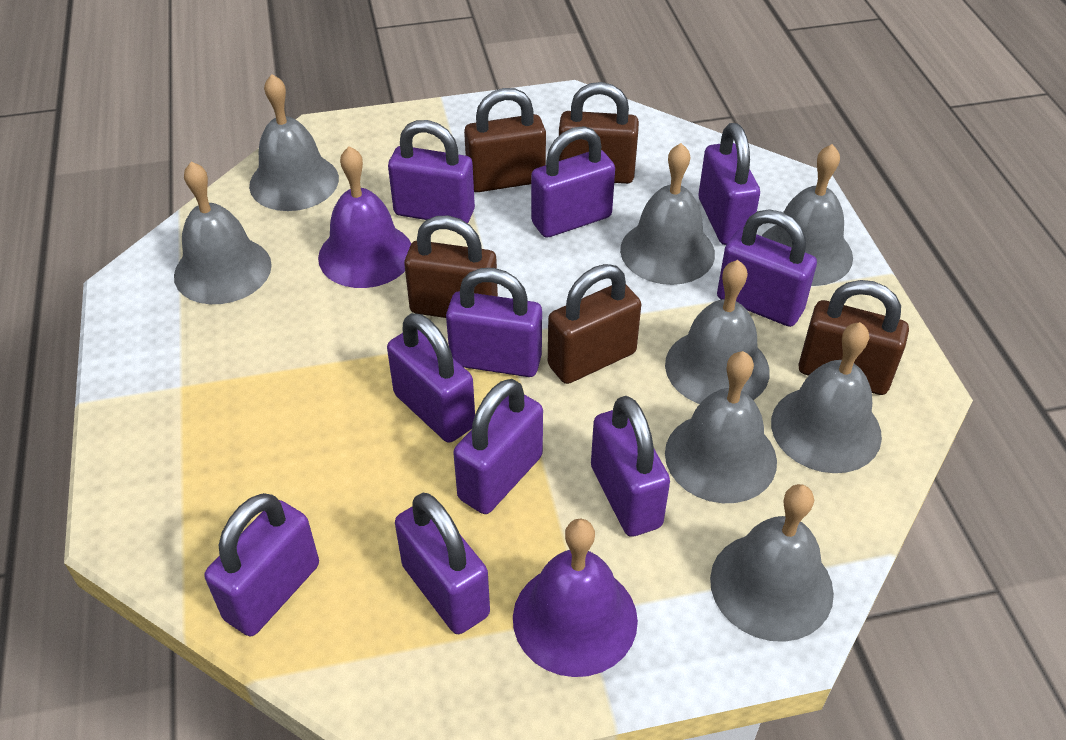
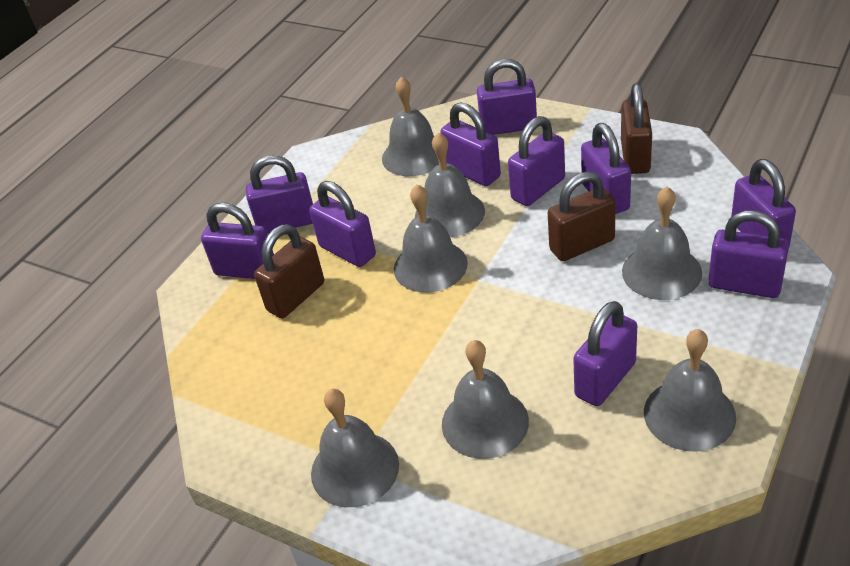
brown padlock: 5 -> 3
grey bell: 8 -> 7
purple bell: 2 -> 0

